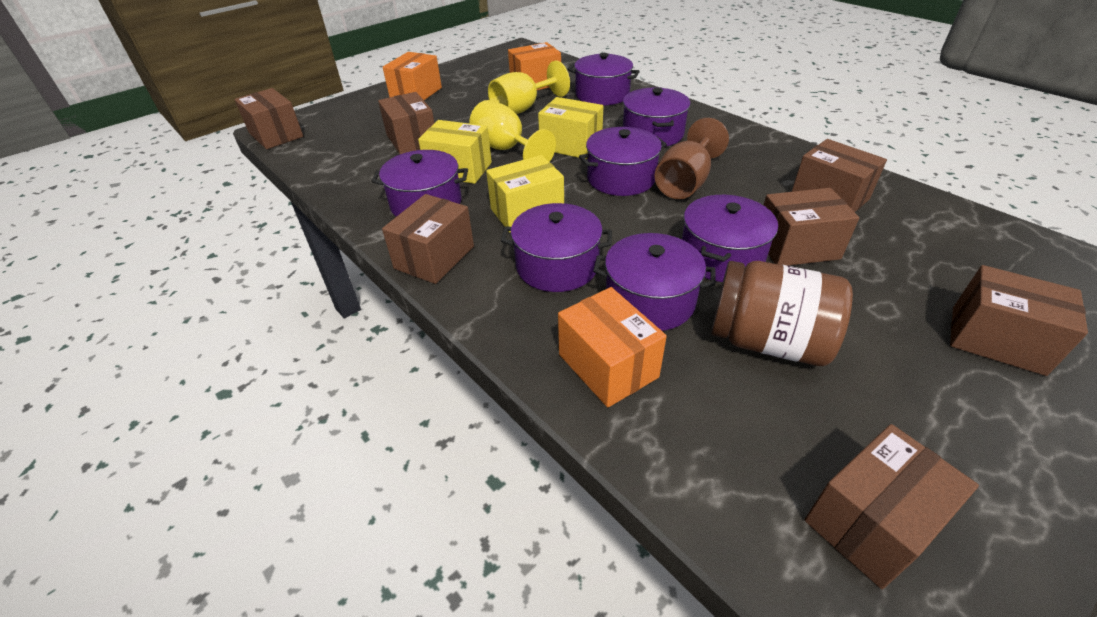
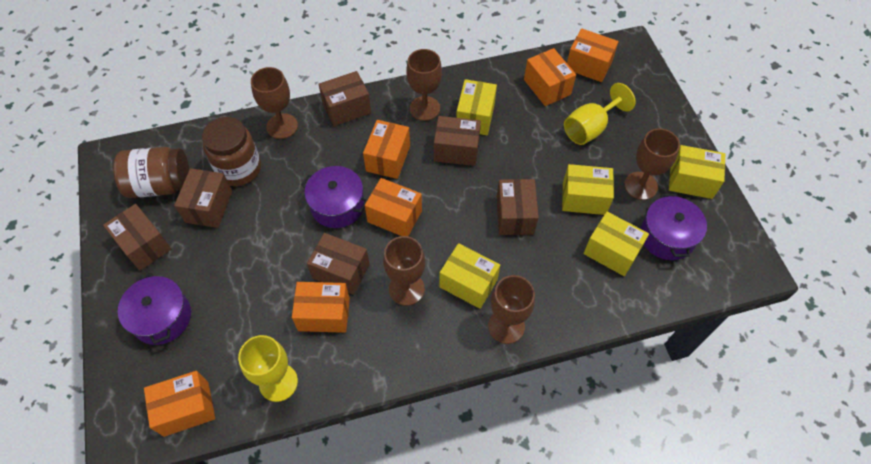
brown box: 7 -> 6
brown goblet: 1 -> 5
brown jar: 1 -> 2
orange box: 3 -> 6
purple pot: 7 -> 3
yellow box: 3 -> 5

